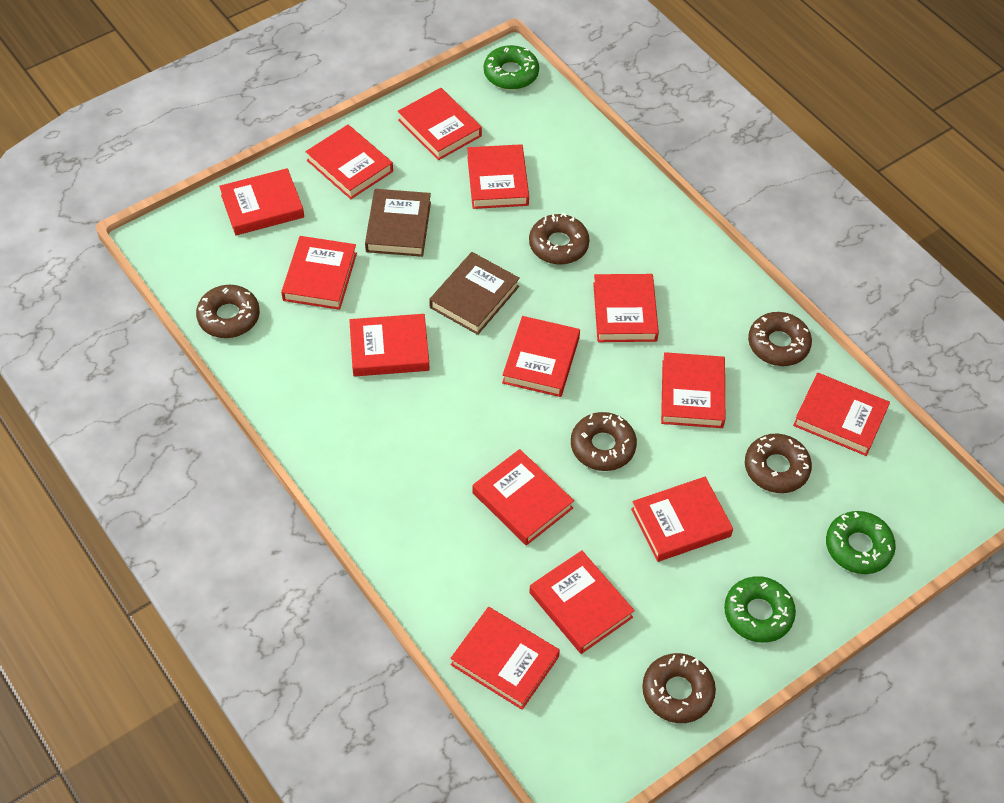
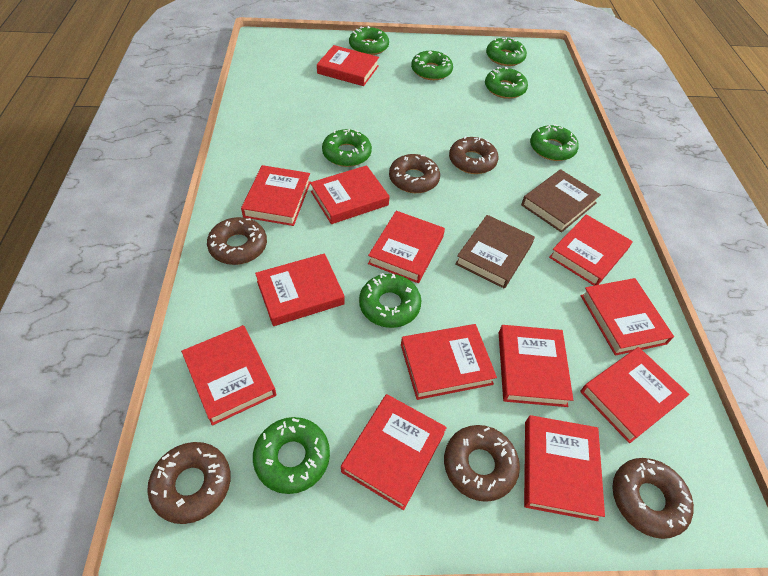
green donut: 3 -> 8
red book: 14 -> 13

